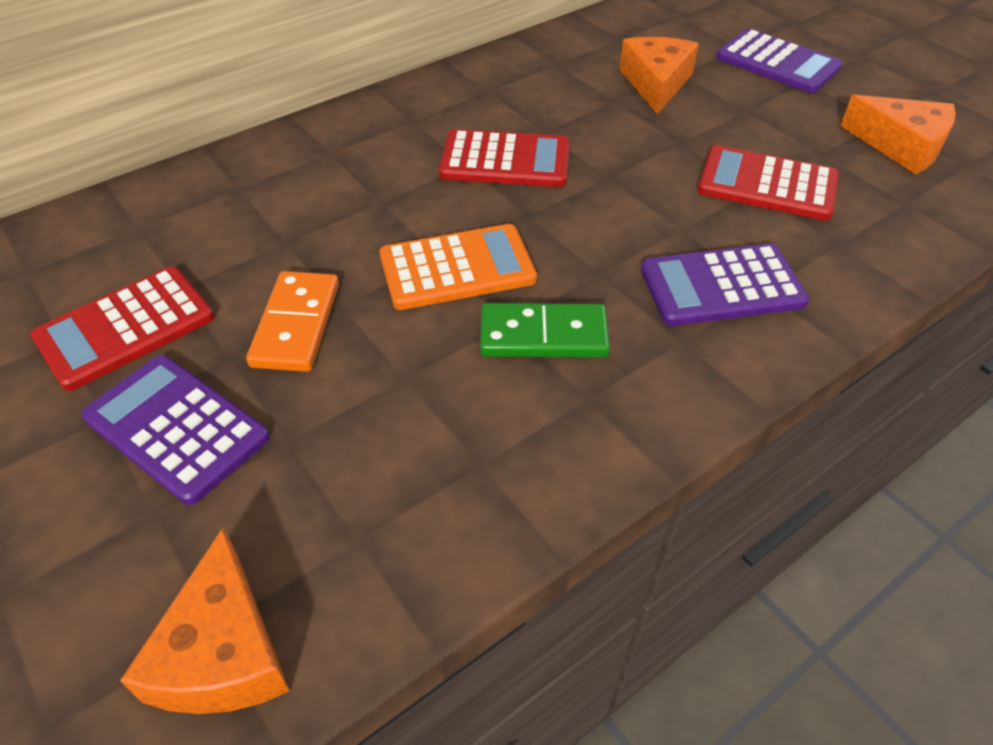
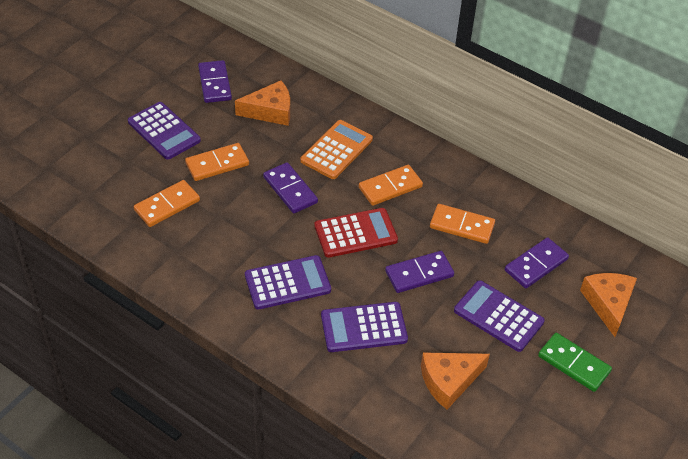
orange domino: 1 -> 4
purple calculator: 3 -> 4
purple domino: 0 -> 4
red calculator: 3 -> 1

